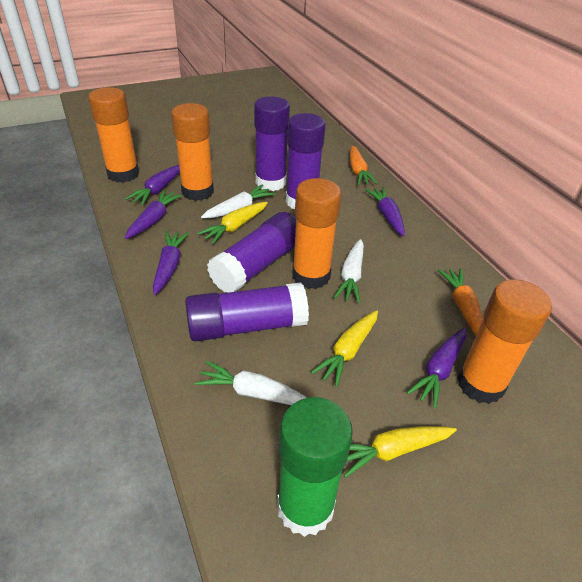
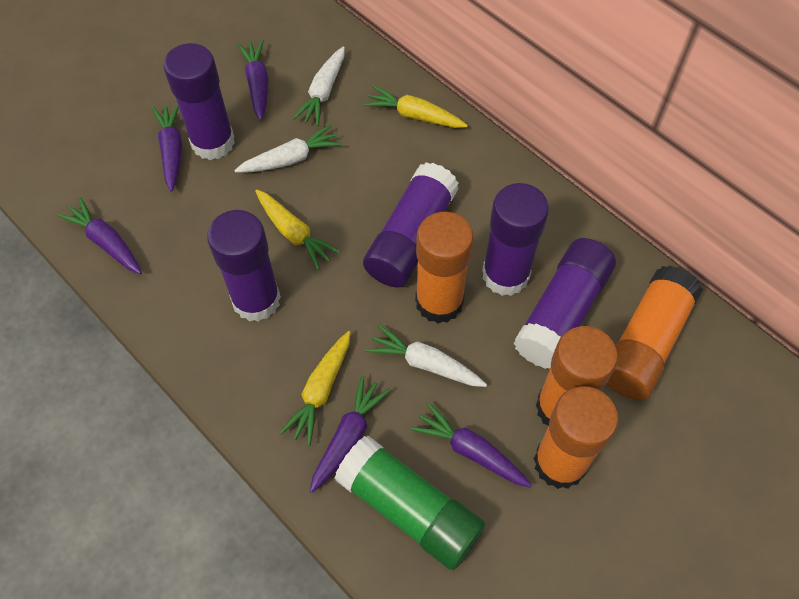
orange carrot: 2 -> 0
purple glue stick: 4 -> 5

